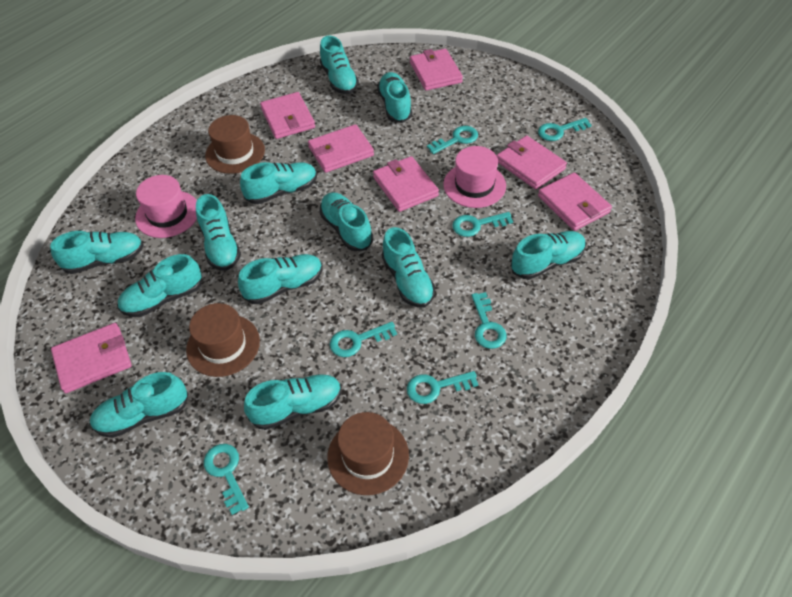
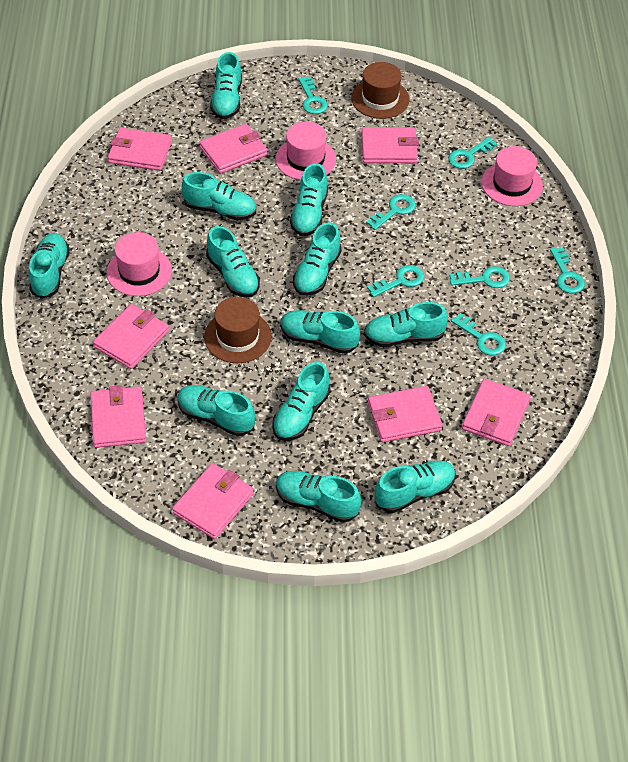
brown hat: 3 -> 2
pink hat: 2 -> 3
pink wallet: 7 -> 8

